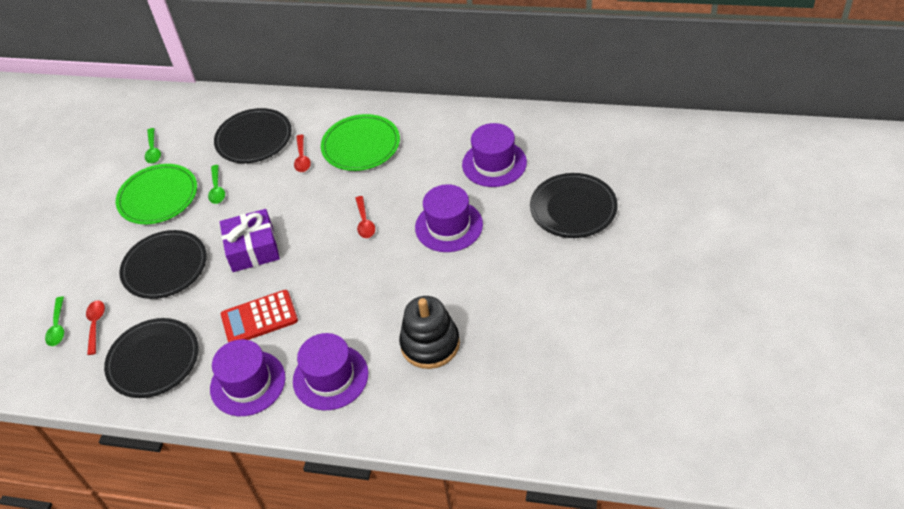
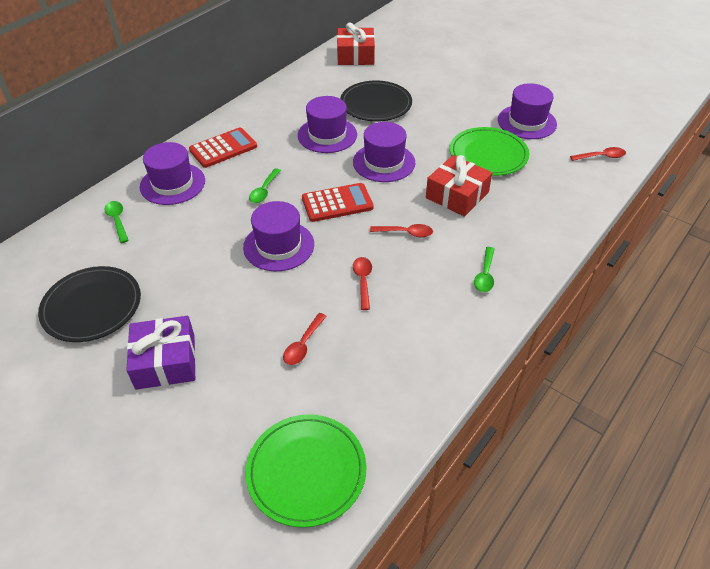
black plate: 4 -> 2
black stacking toy: 1 -> 0
purple hat: 4 -> 5
red calculator: 1 -> 2
red gift: 0 -> 2
red spoon: 3 -> 4

